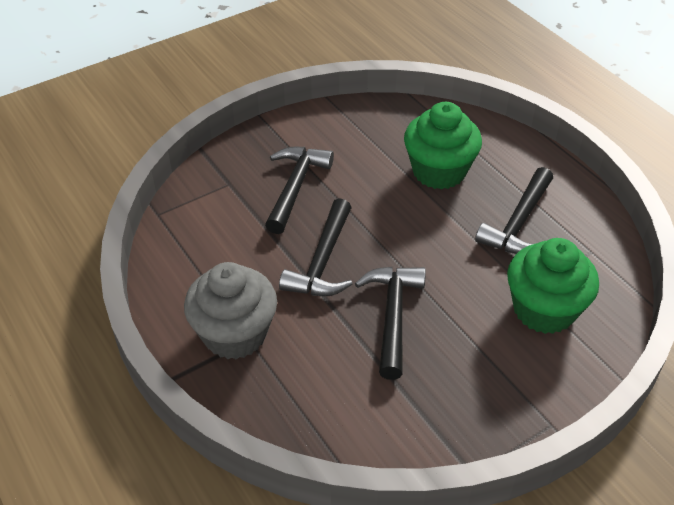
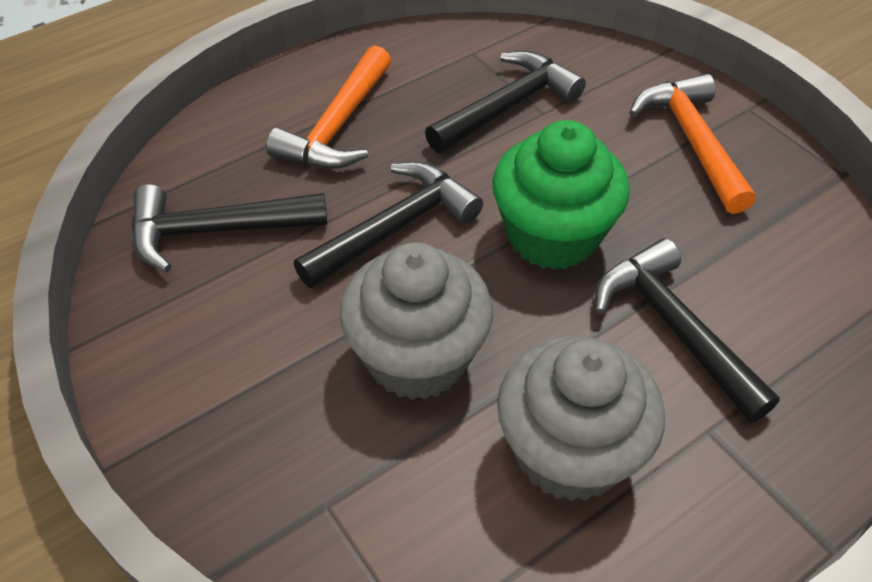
green cupcake: 2 -> 1
grey cupcake: 1 -> 2
orange hammer: 0 -> 2

